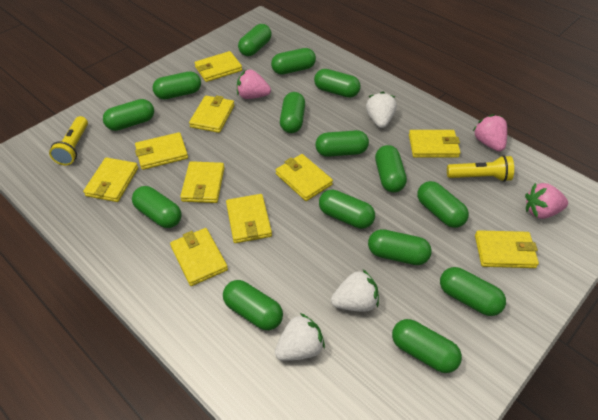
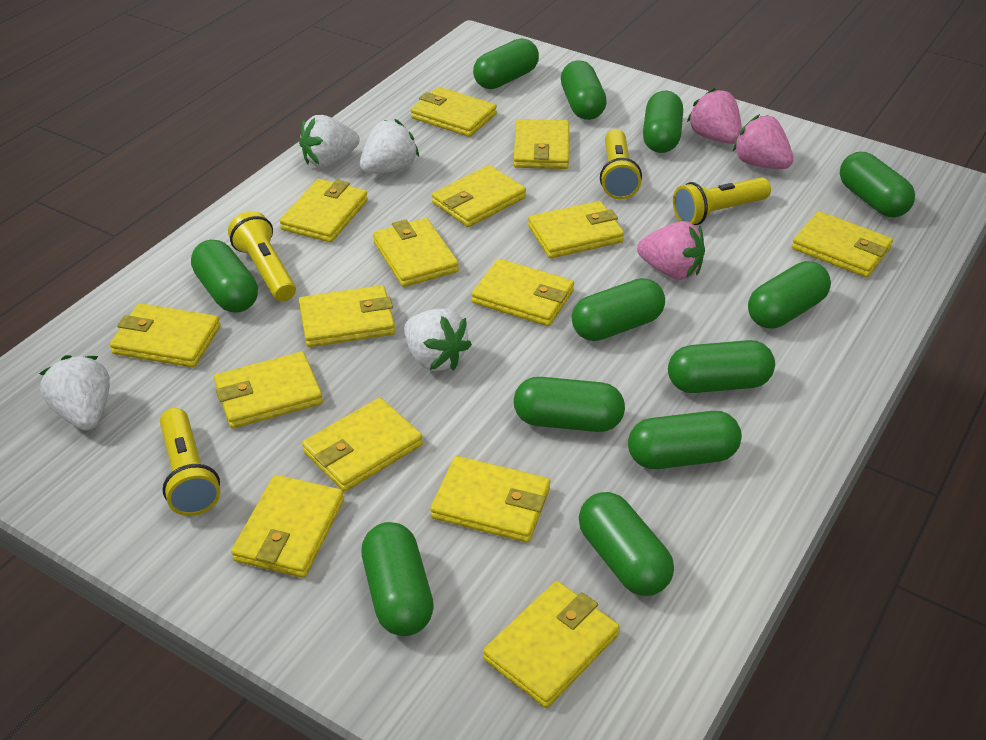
green capsule: 15 -> 12
white strawberry: 3 -> 4
yellow flashlight: 2 -> 4
yellow wallet: 10 -> 15

